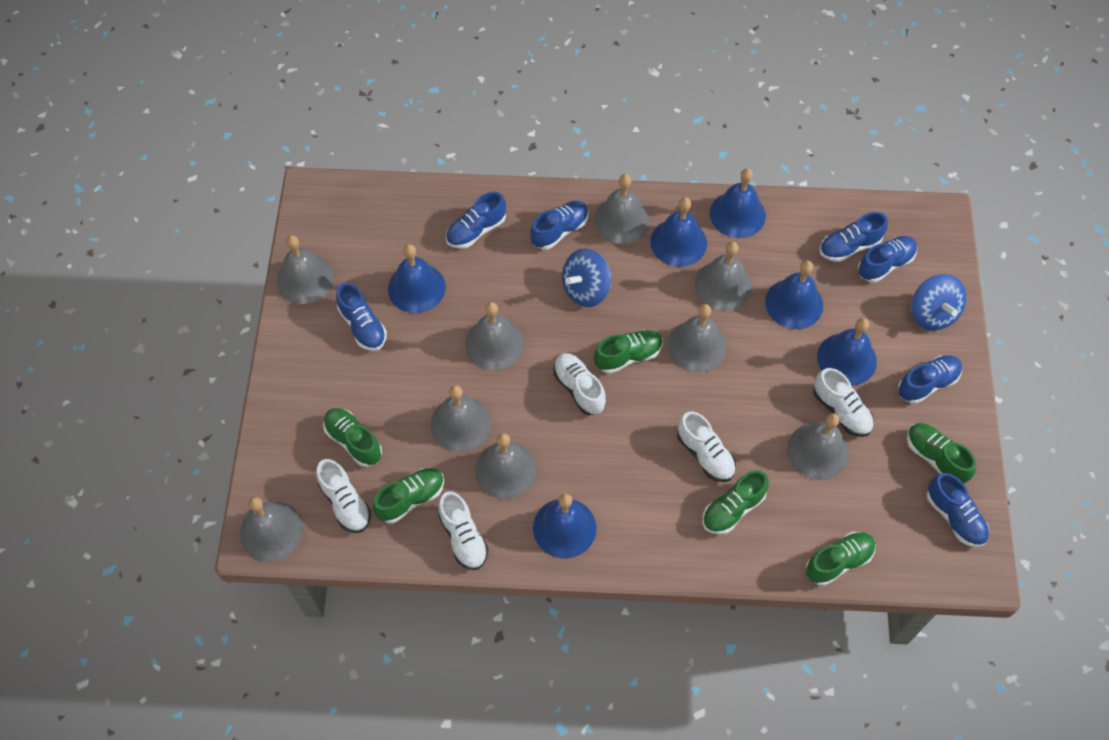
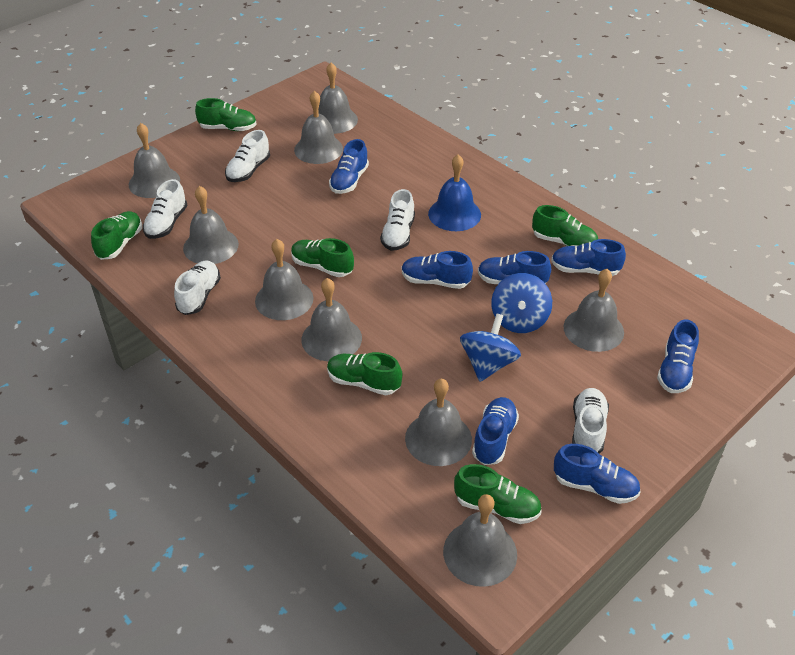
blue bell: 6 -> 1

